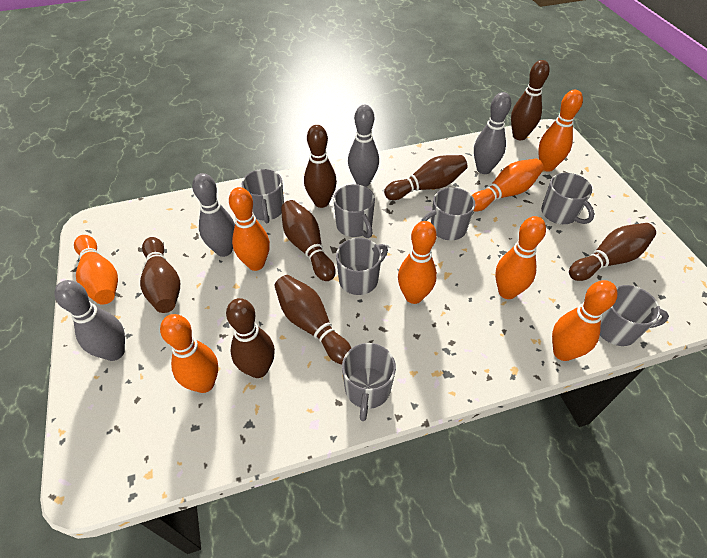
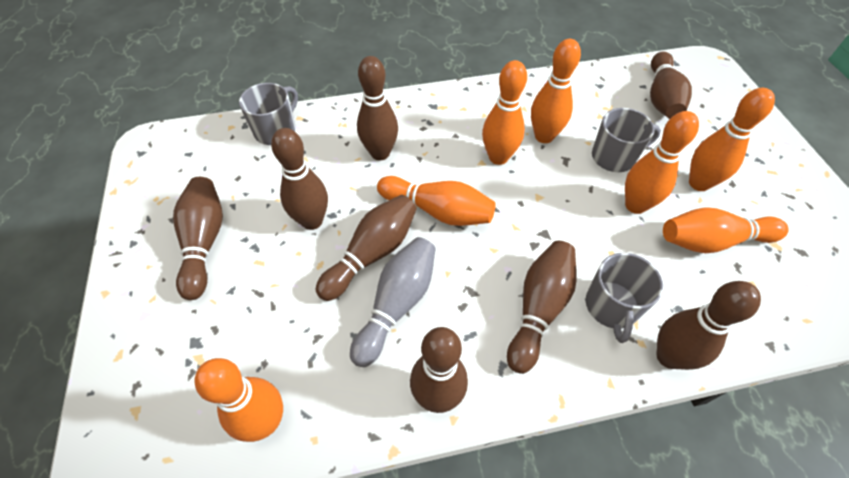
grey bowling pin: 4 -> 1
grey mug: 7 -> 3
orange bowling pin: 8 -> 7

